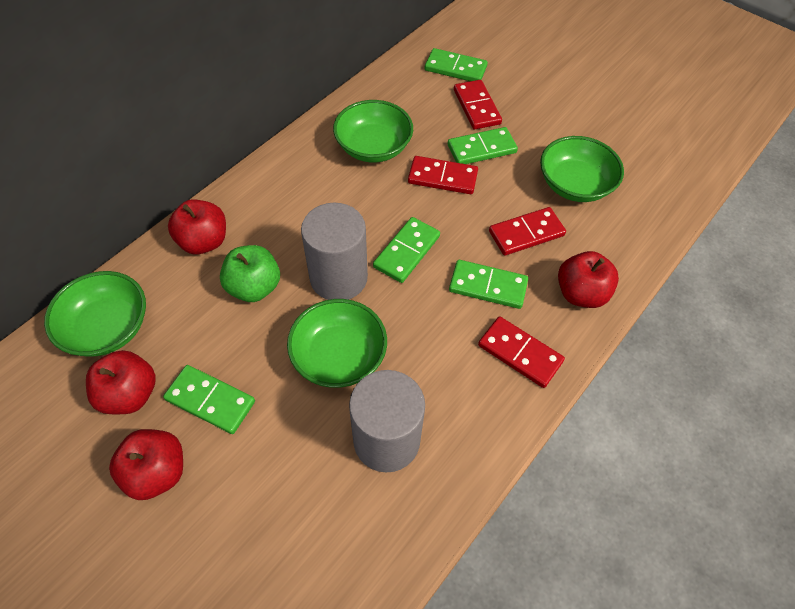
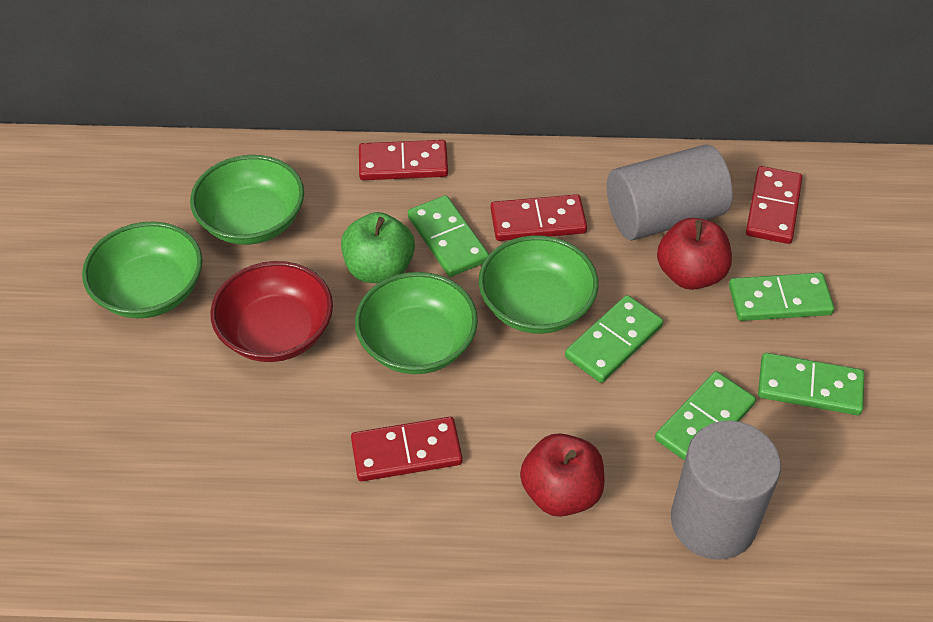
red apple: 4 -> 2
red bowl: 0 -> 1

